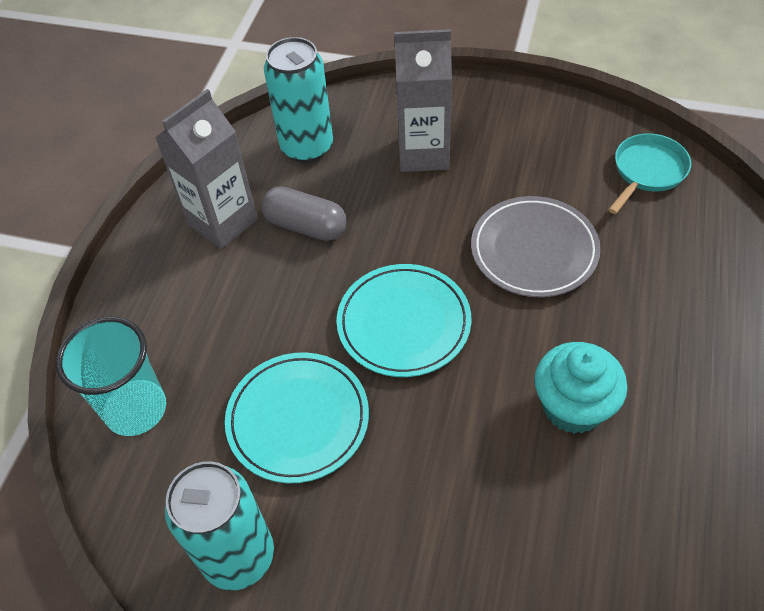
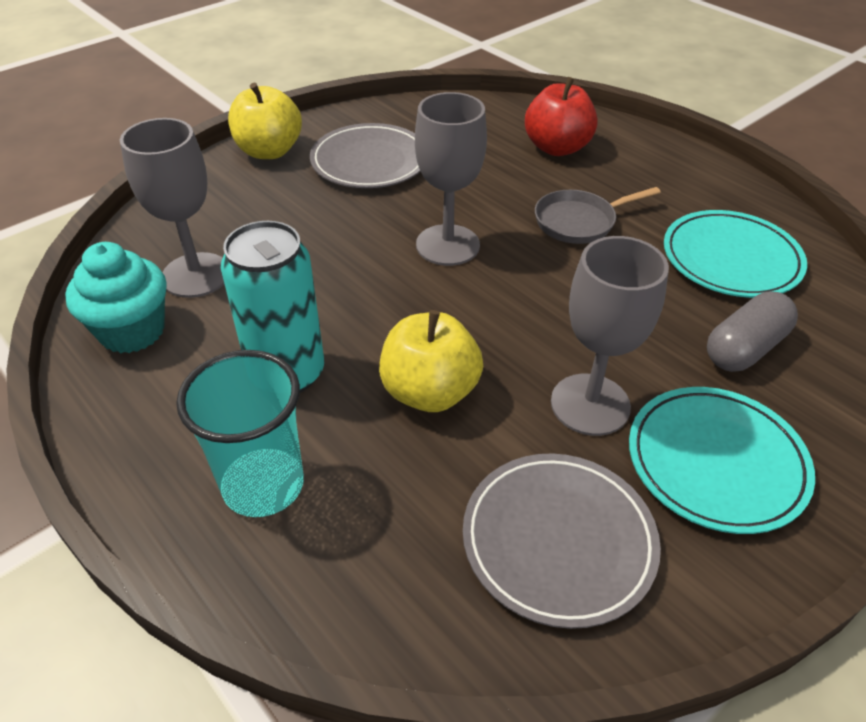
grey carton: 2 -> 0
grey goblet: 0 -> 3
grey pan: 0 -> 1
grey plate: 1 -> 2
red apple: 0 -> 1
turquoise can: 2 -> 1
turquoise pan: 1 -> 0
yellow apple: 0 -> 2

